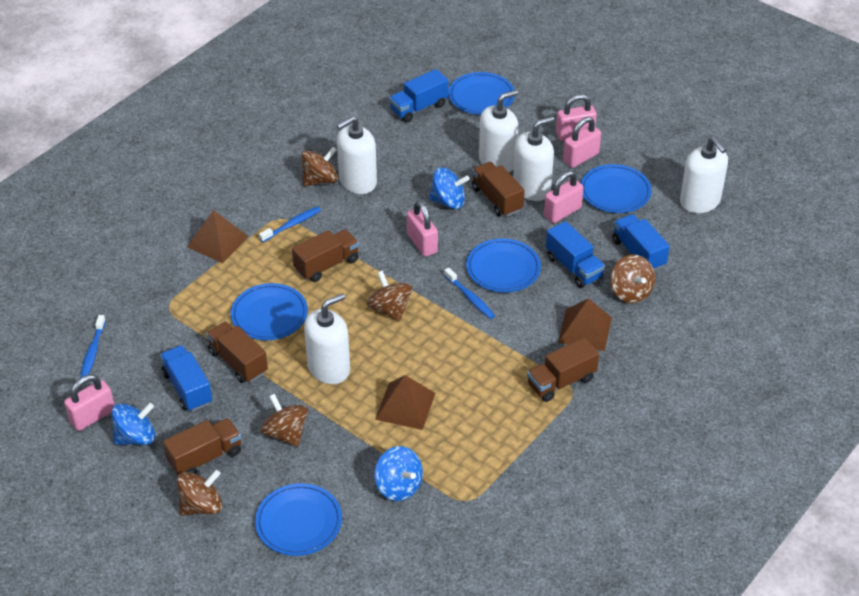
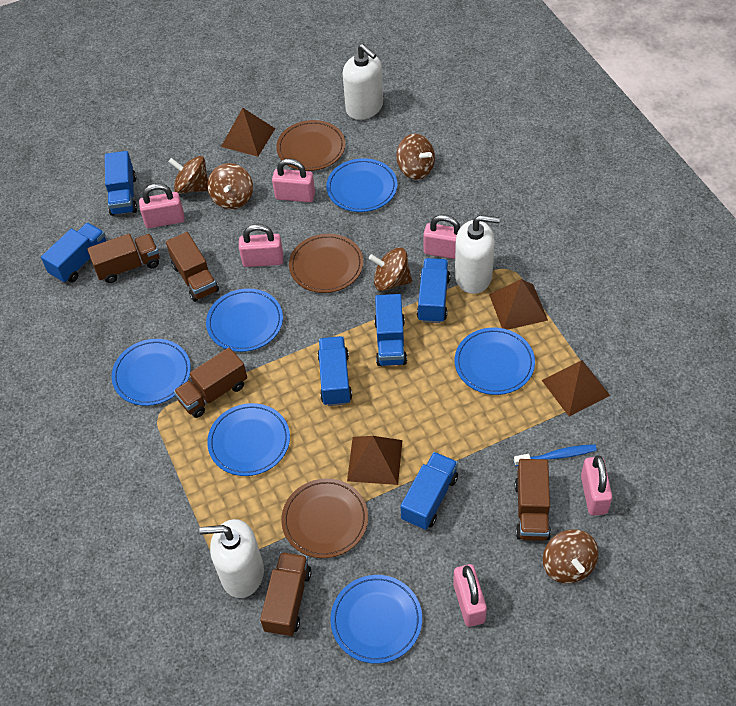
blue plate: 5 -> 6
blue spinning top: 3 -> 0
blue toothbrush: 3 -> 1
blue truck: 4 -> 6
brown plate: 0 -> 3
brown pyramid: 3 -> 4
pink padlock: 5 -> 6
white soap dispenser: 5 -> 3

